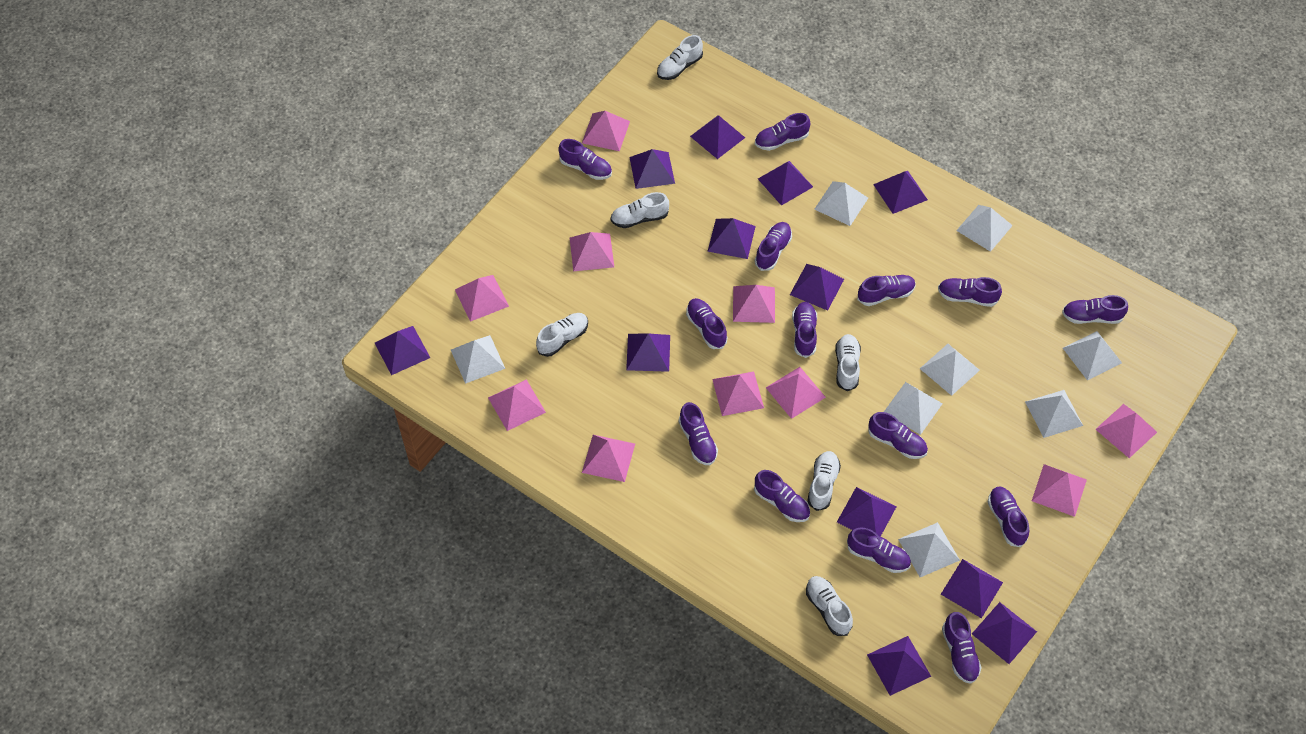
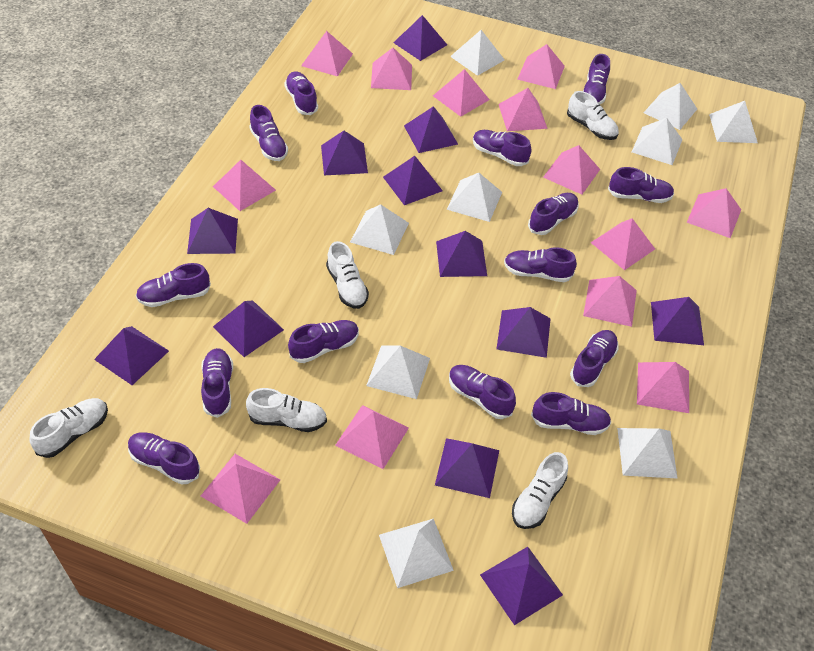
pink pyramid: 10 -> 13
white pyramid: 8 -> 9
white shoe: 6 -> 5

